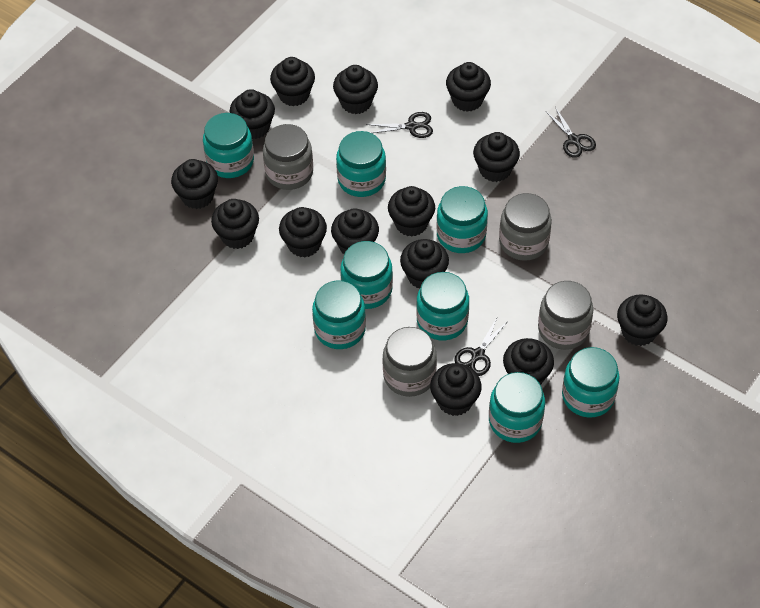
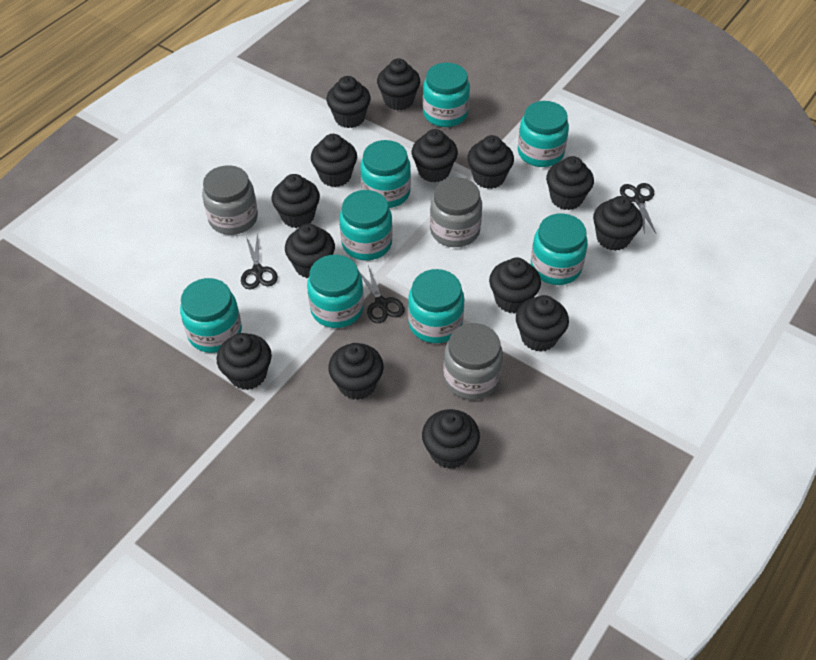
grey jar: 4 -> 3

